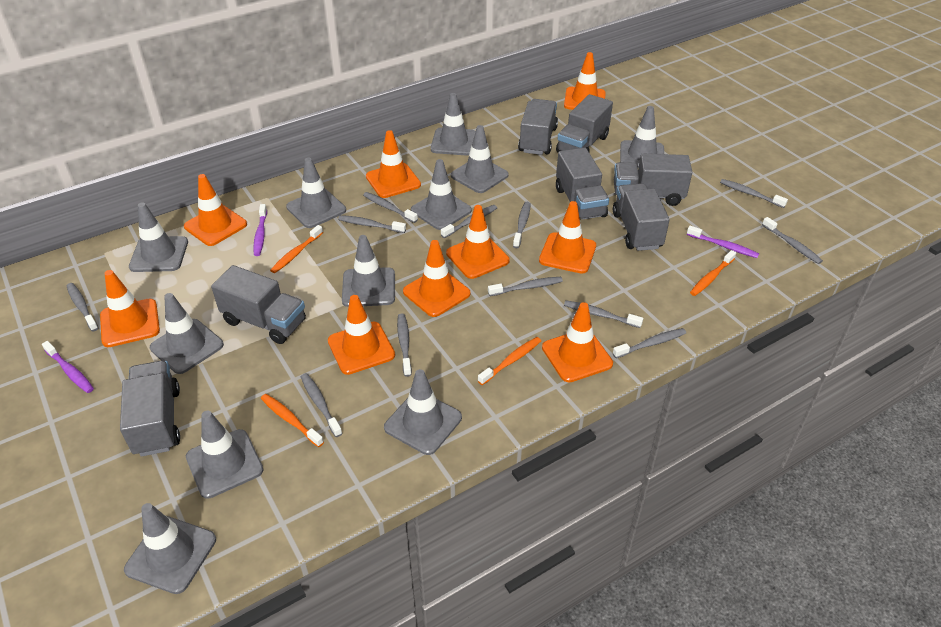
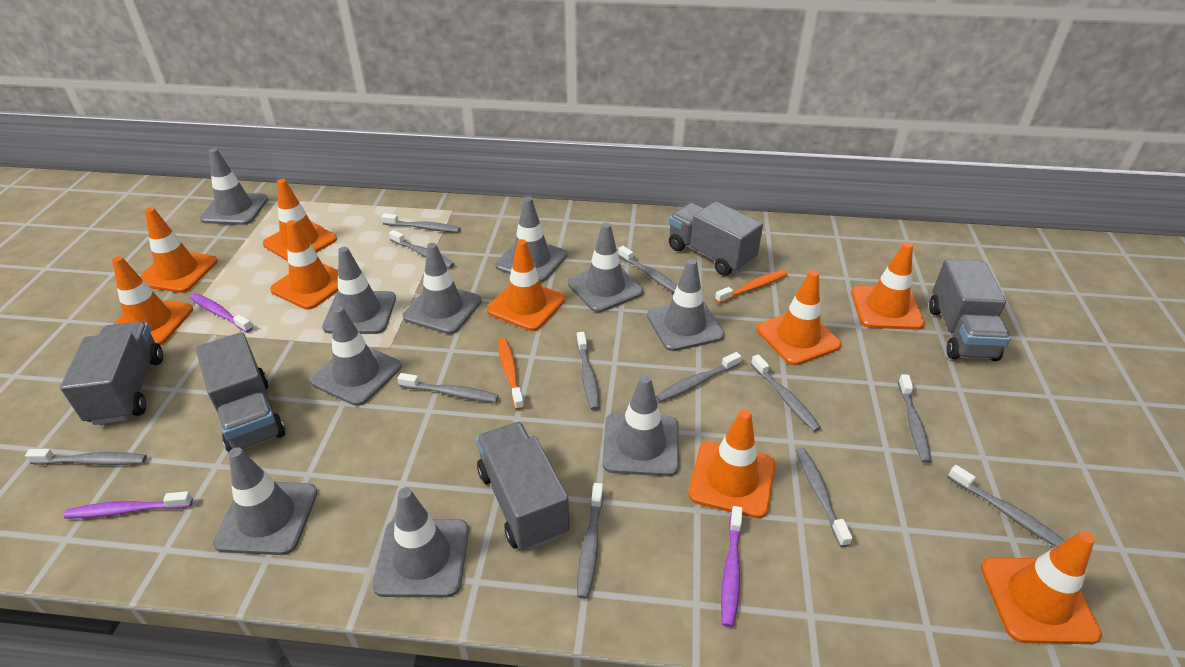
grey traffic cone: 11 -> 10
grey truck: 7 -> 5
orange toothbrush: 4 -> 2

